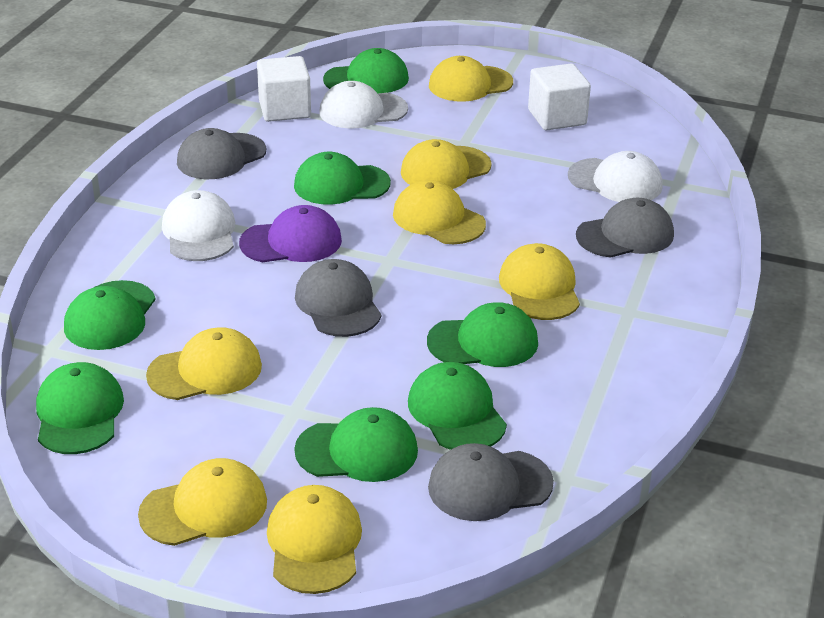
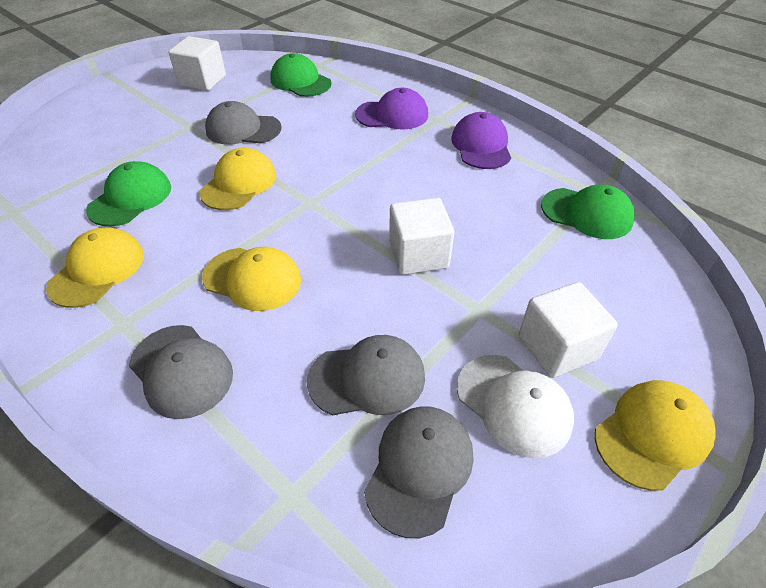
green cap: 7 -> 3
purple cap: 1 -> 2
white cap: 3 -> 1
white cube: 2 -> 3
yellow cap: 7 -> 4

